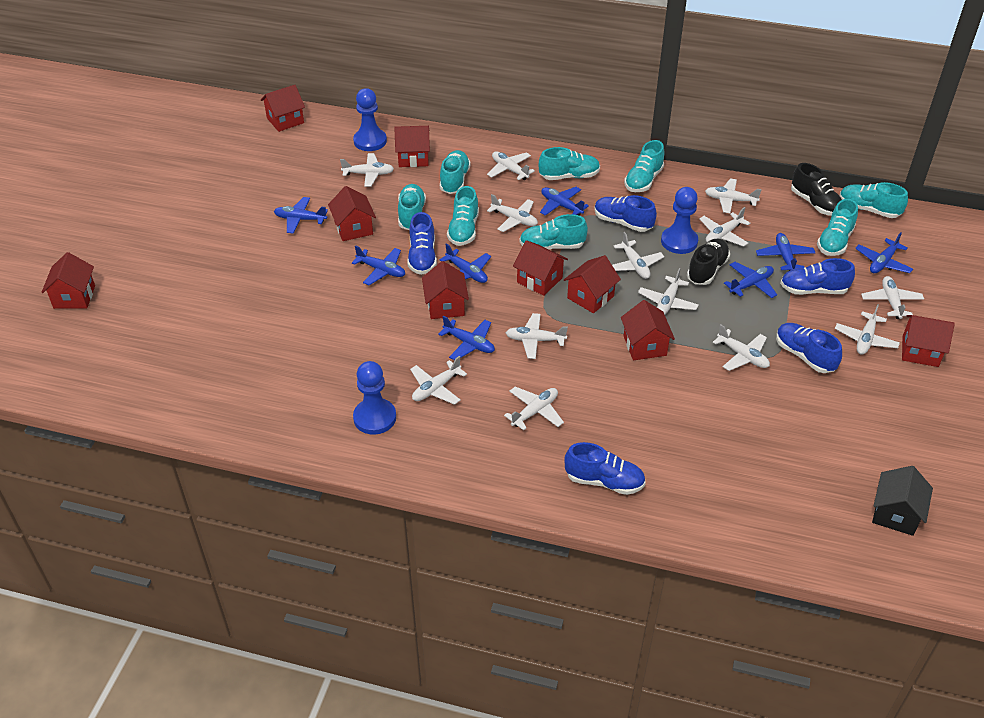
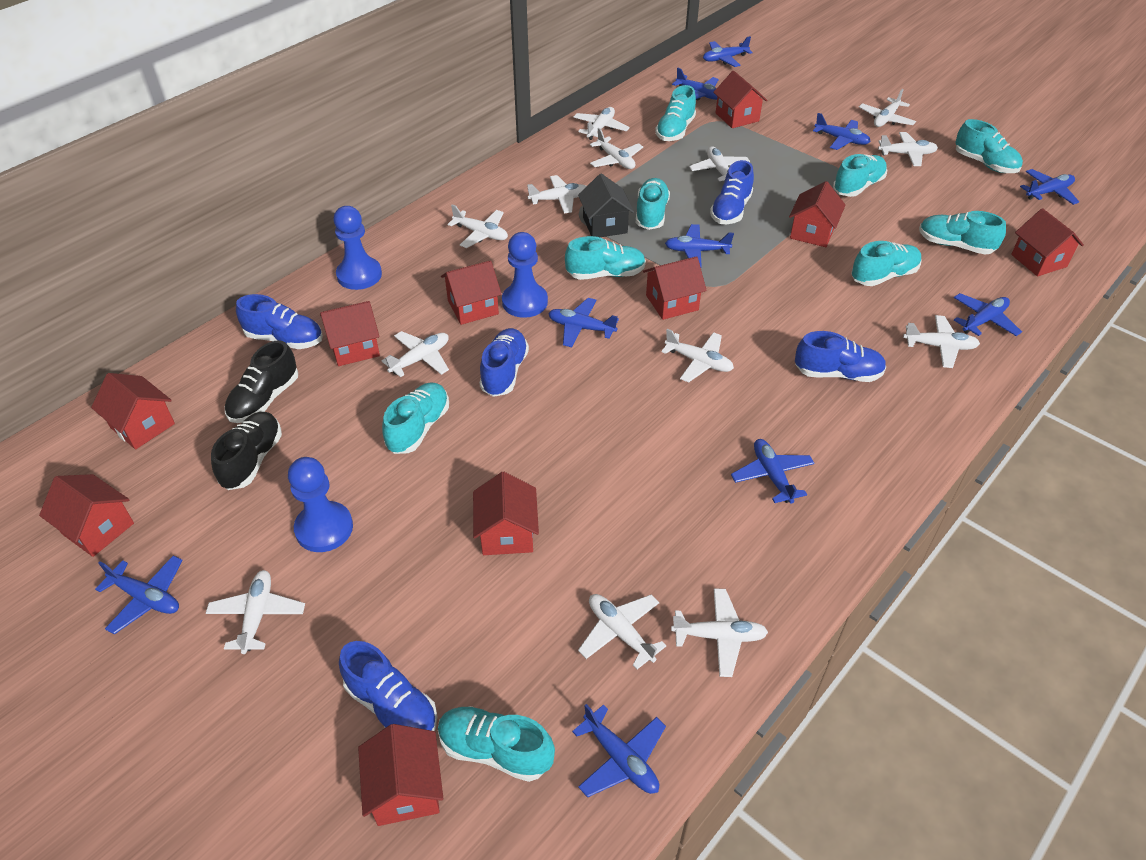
blue plane: 8 -> 10
red house: 9 -> 10
turquoise shoe: 8 -> 9

